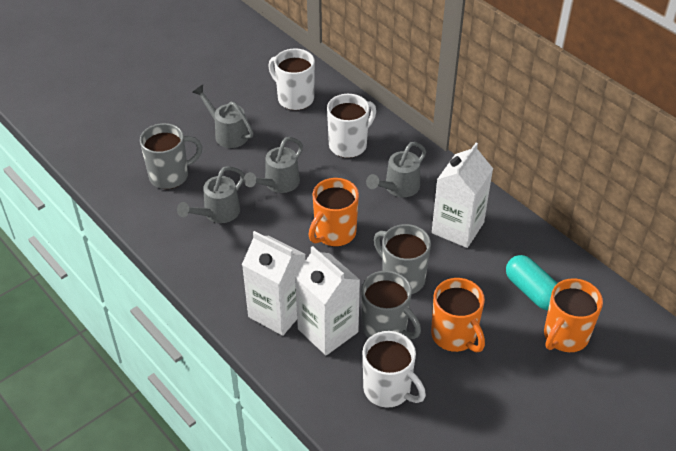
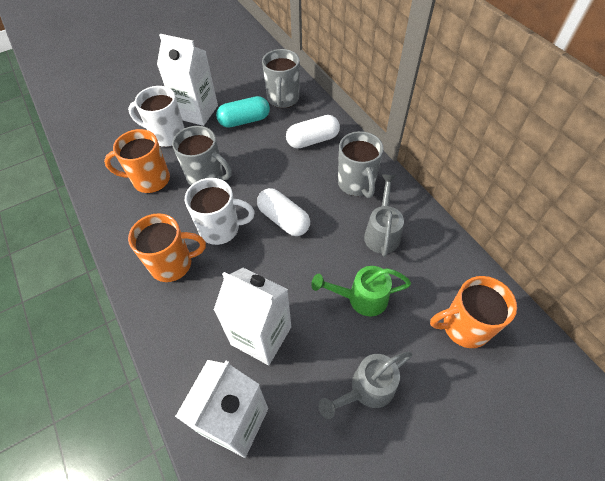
green watering can: 0 -> 1
grey watering can: 4 -> 2
white capsule: 0 -> 2
white mug: 3 -> 2

